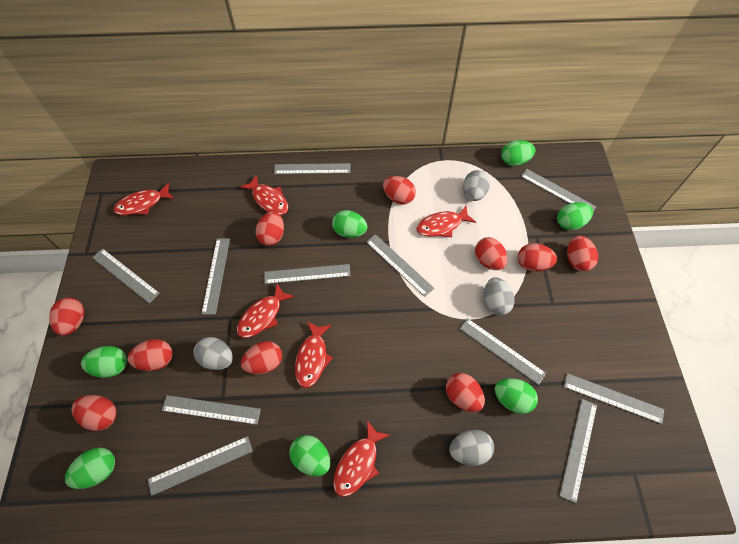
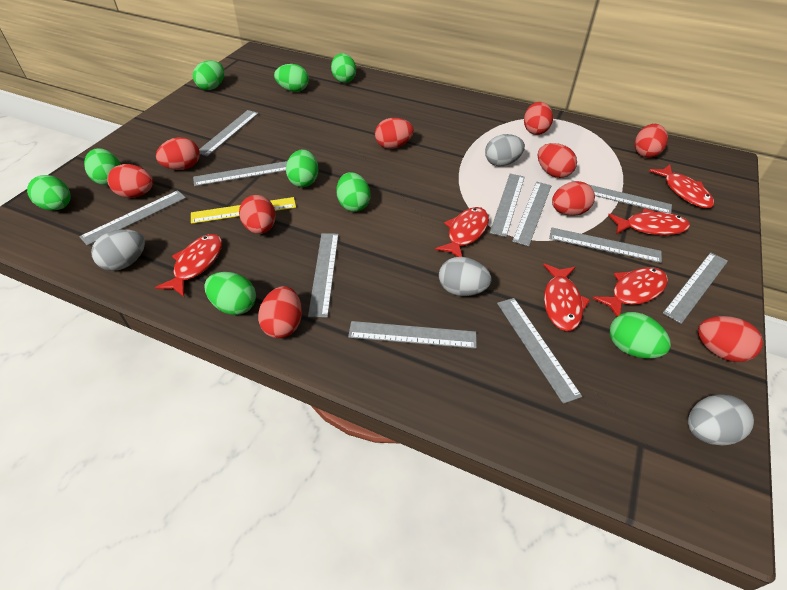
green egg: 7 -> 9
yellow ruler: 0 -> 1

